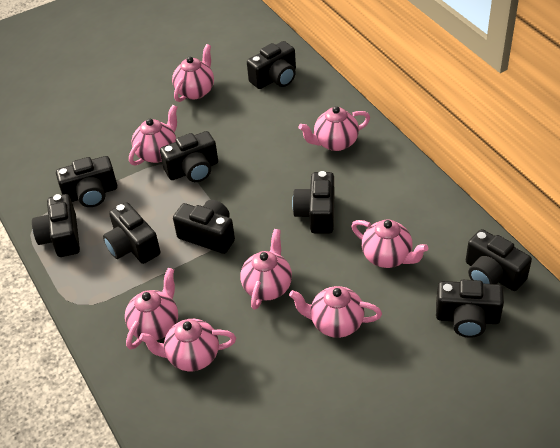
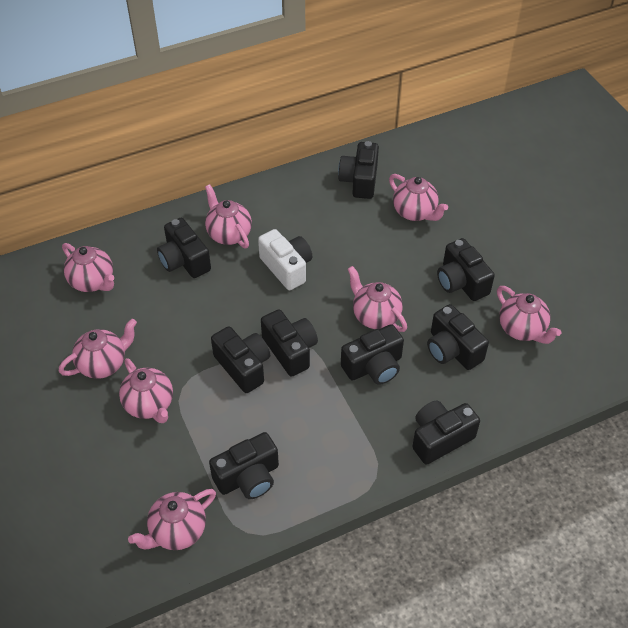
white camera: 0 -> 1

